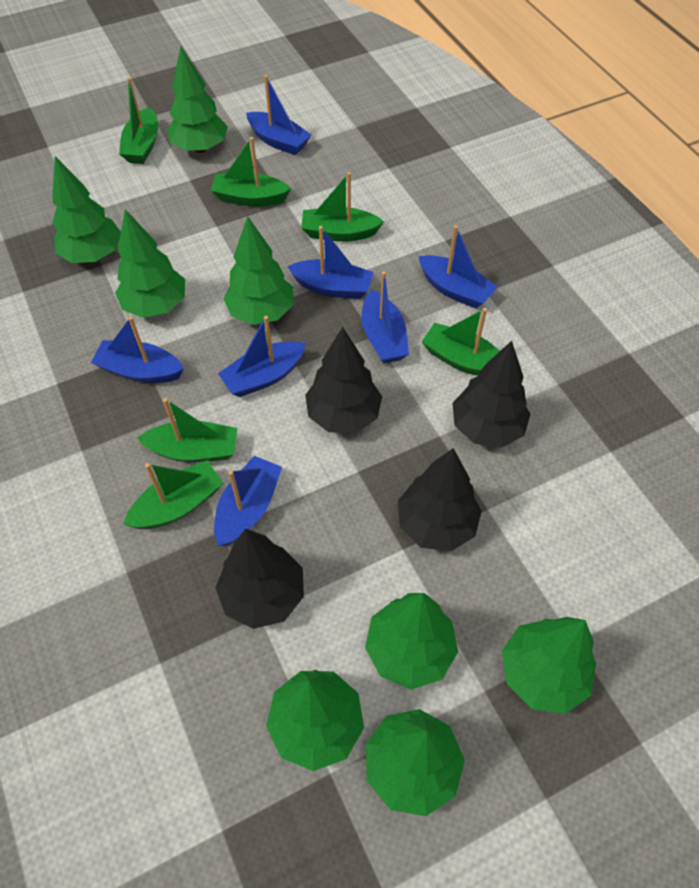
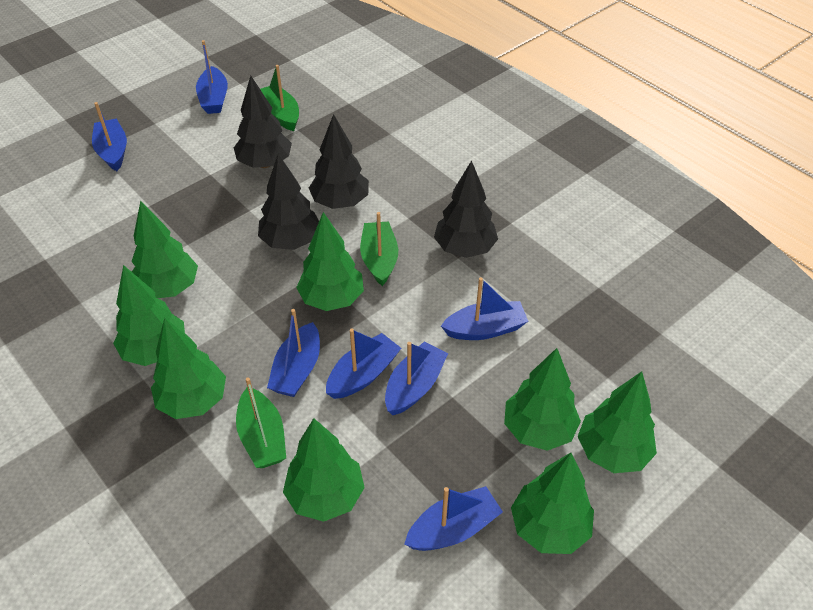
green boat: 6 -> 3

